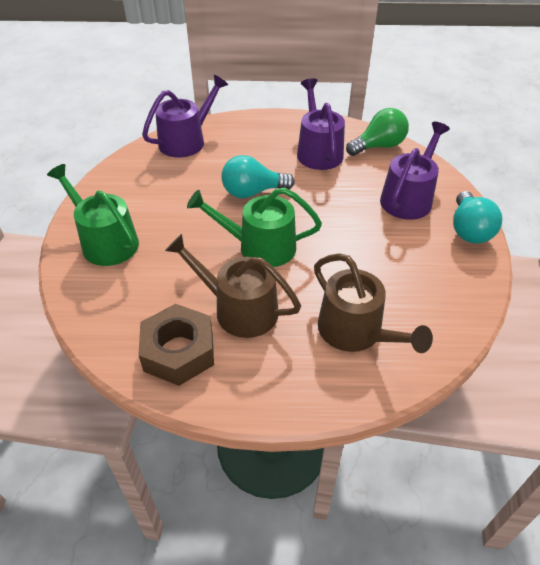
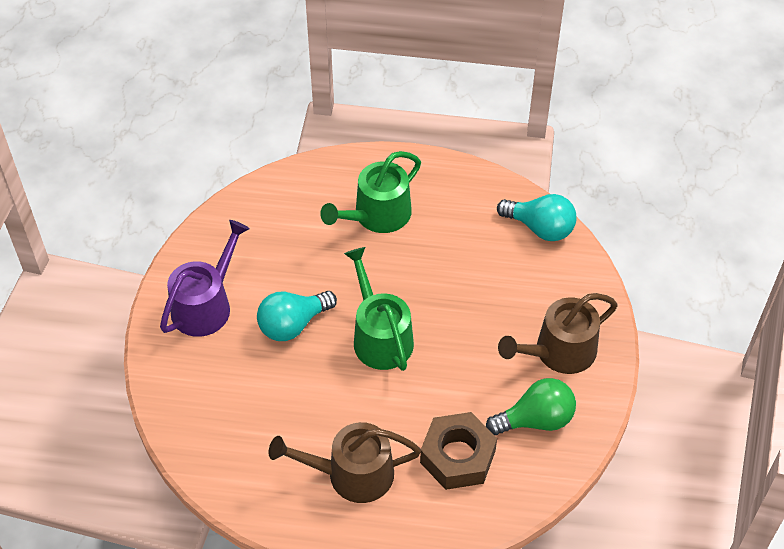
purple watering can: 3 -> 1

